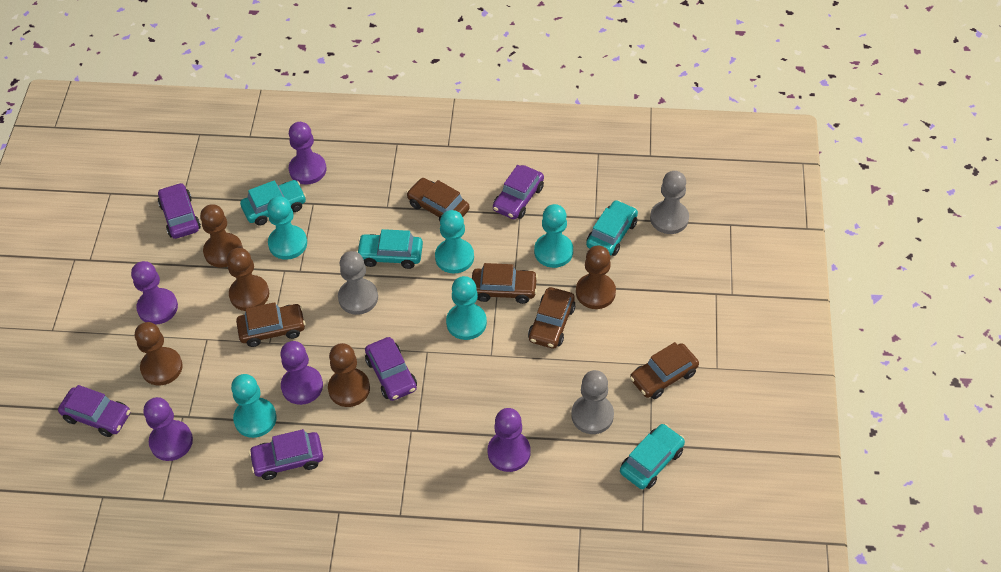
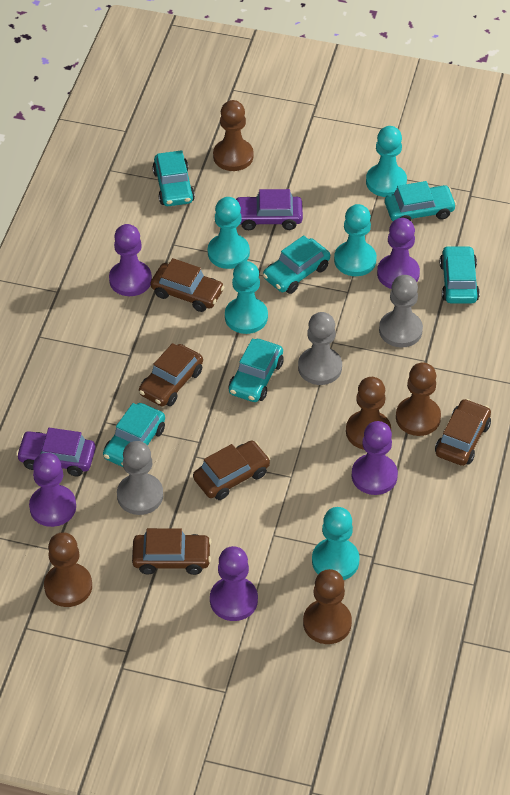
purple car: 5 -> 2
turquoise car: 4 -> 6

